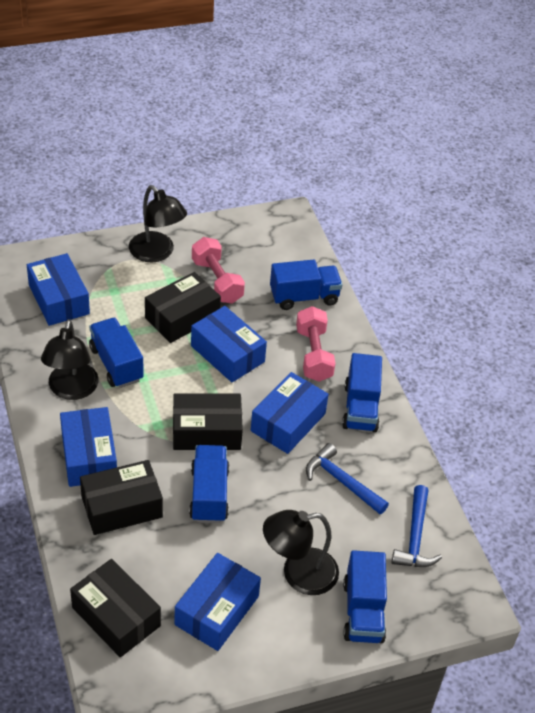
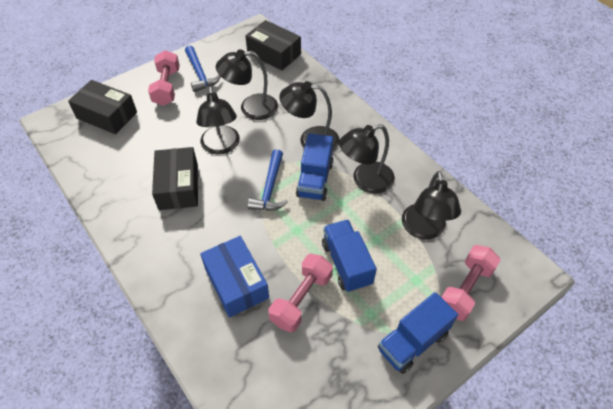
black box: 4 -> 3
black lamp: 3 -> 5
blue box: 5 -> 1
blue truck: 5 -> 3
pink dumbbell: 2 -> 3

